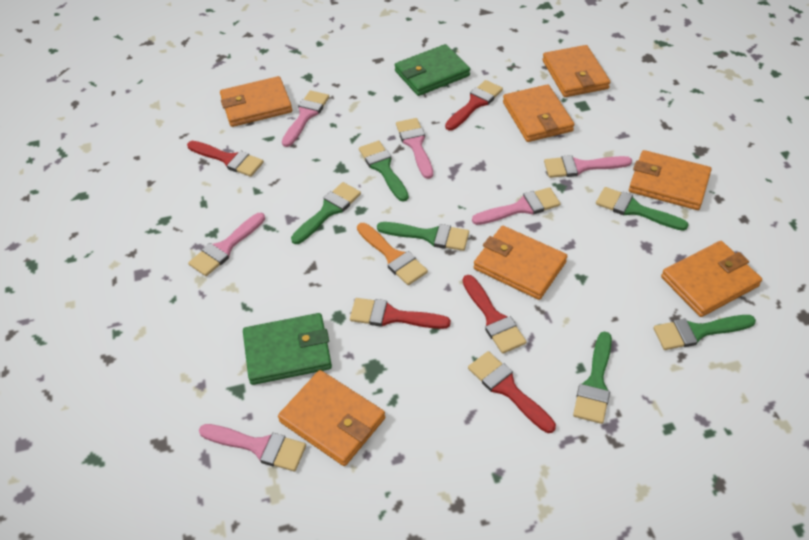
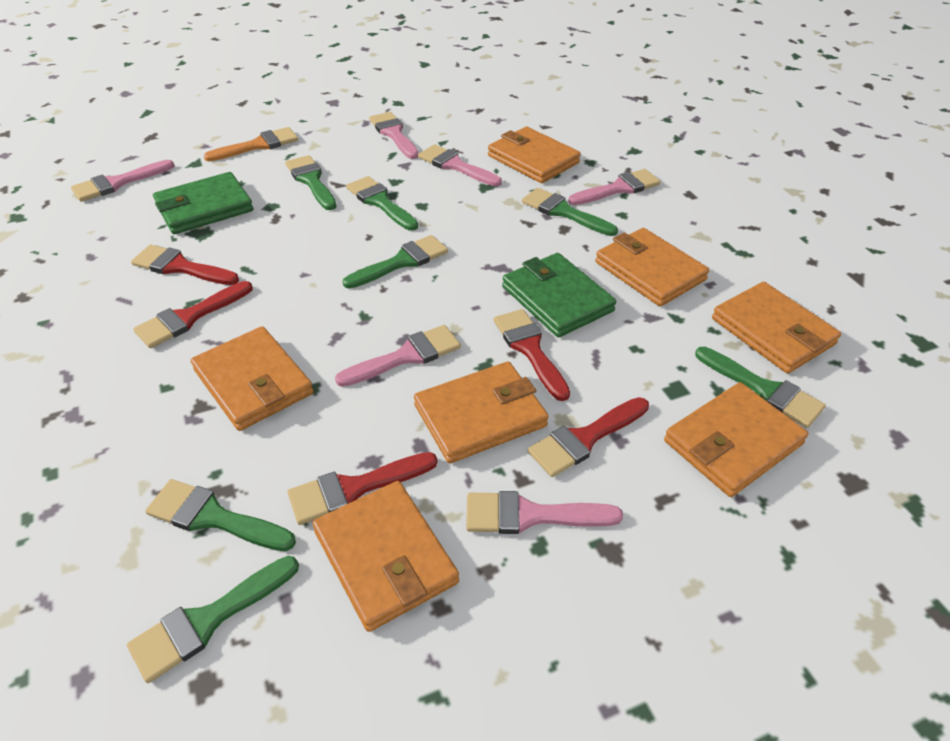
green brush: 6 -> 7

